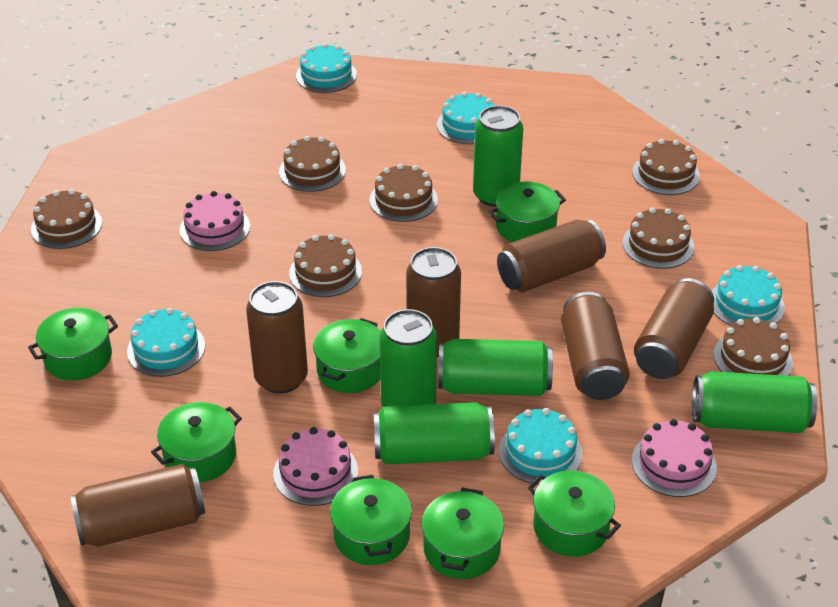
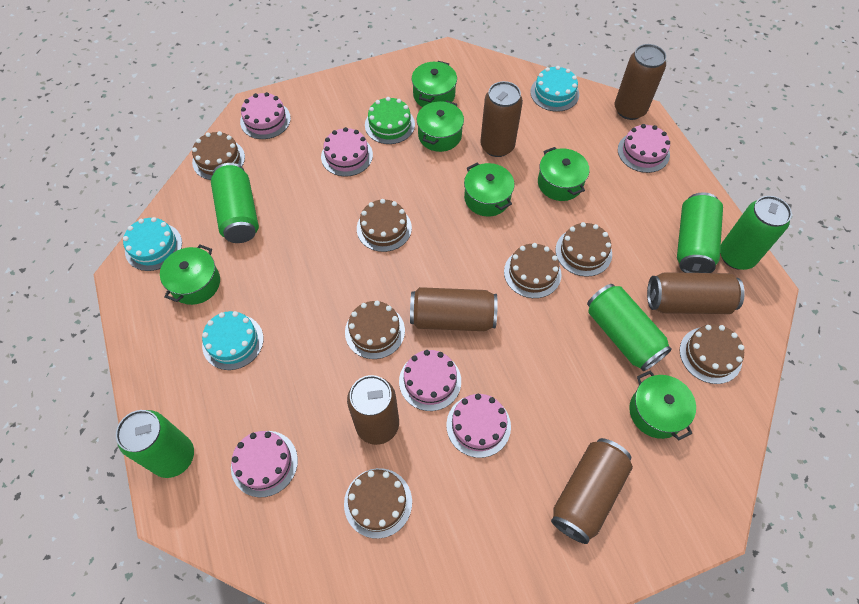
green cake: 0 -> 1
green pot: 7 -> 6
pink cake: 3 -> 6
turquoise cake: 5 -> 3

